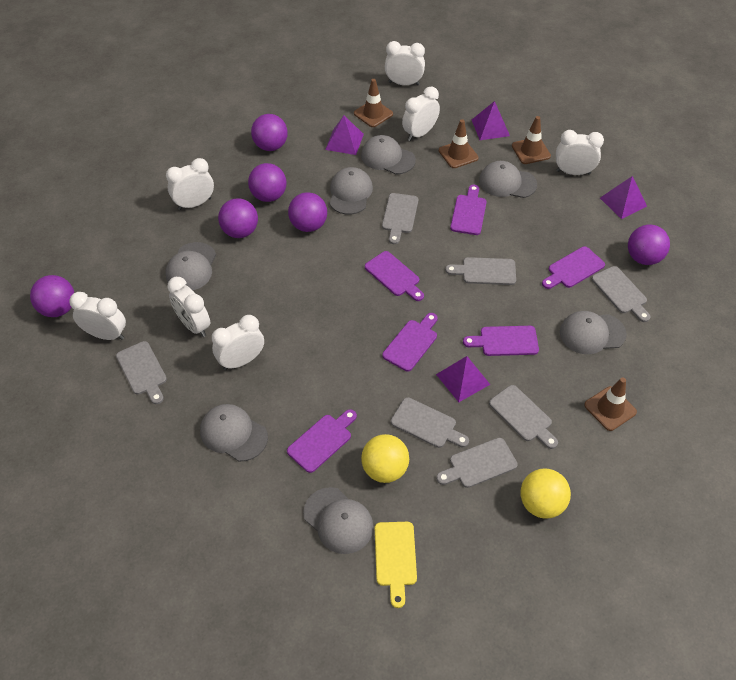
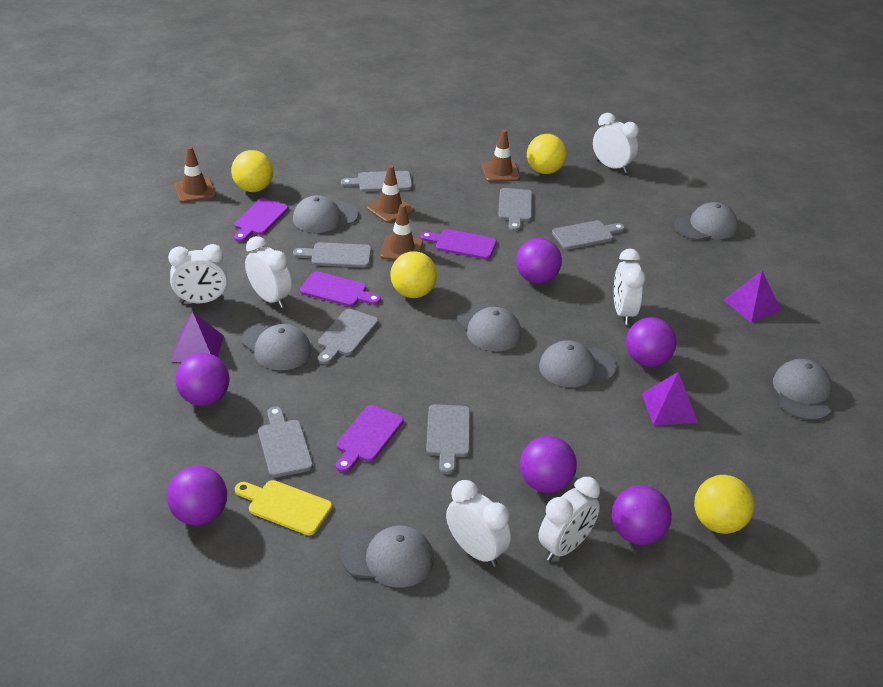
purple cutting board: 6 -> 4
purple pyramid: 4 -> 3
white clock: 7 -> 6
yellow ball: 2 -> 4

